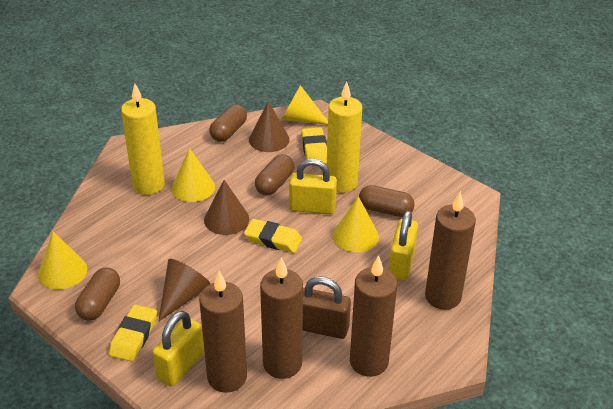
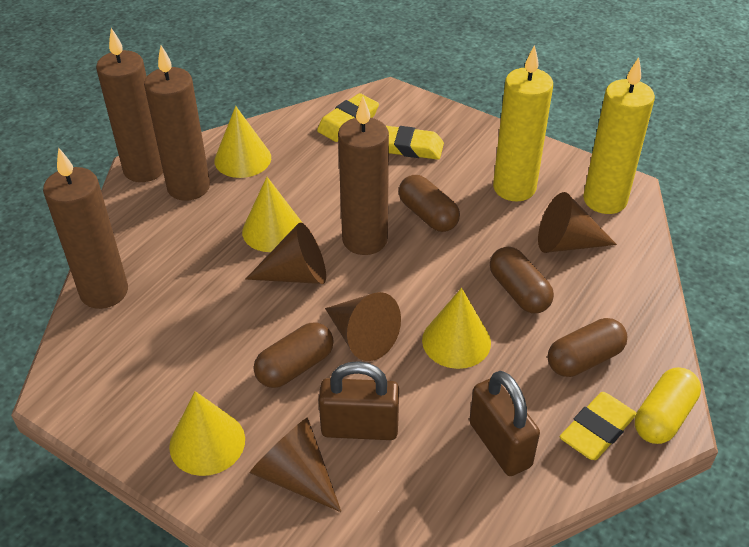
brown cone: 3 -> 4
brown padlock: 1 -> 2
yellow capsule: 0 -> 1
yellow padlock: 3 -> 0

